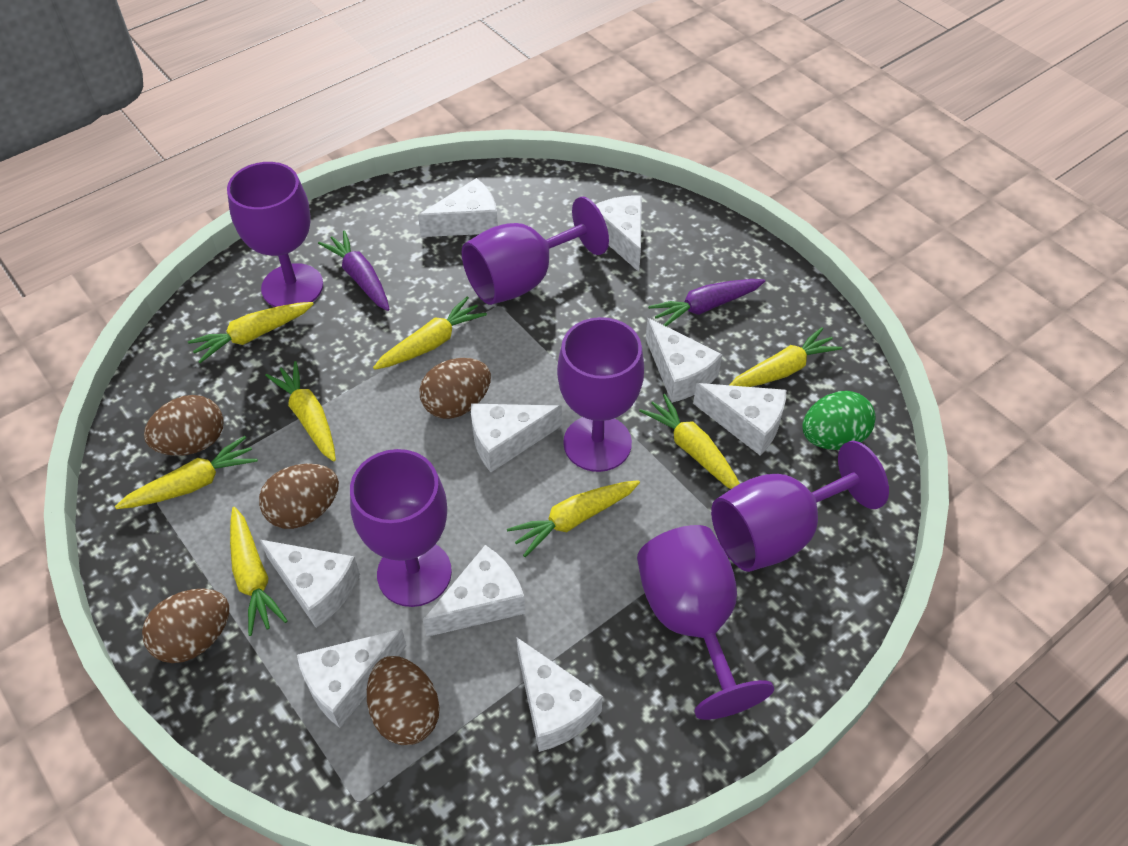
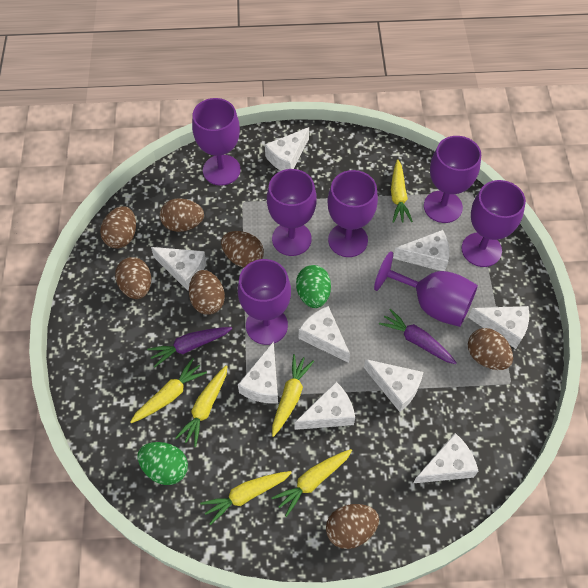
brown egg: 5 -> 7
green egg: 1 -> 2
purple goblet: 6 -> 7
yellow carrot: 8 -> 6

